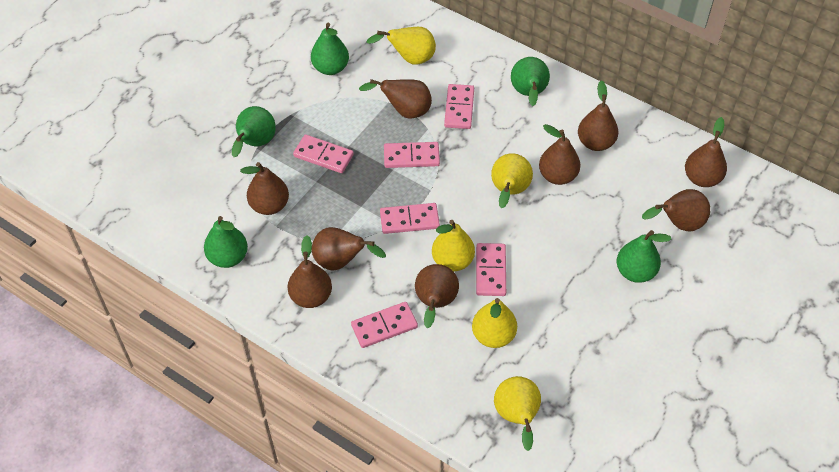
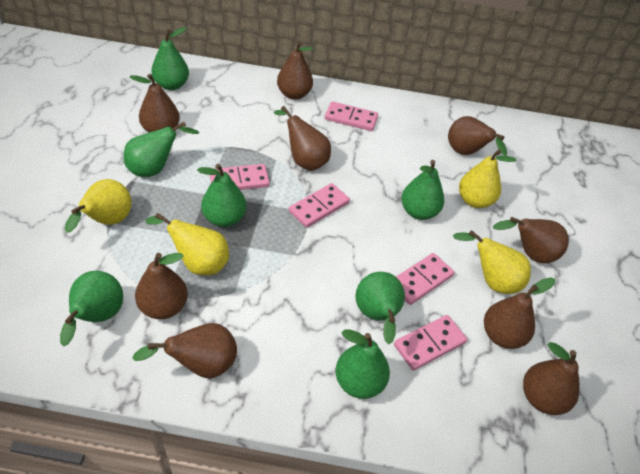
green pear: 5 -> 7
pink domino: 6 -> 5
yellow pear: 5 -> 4

